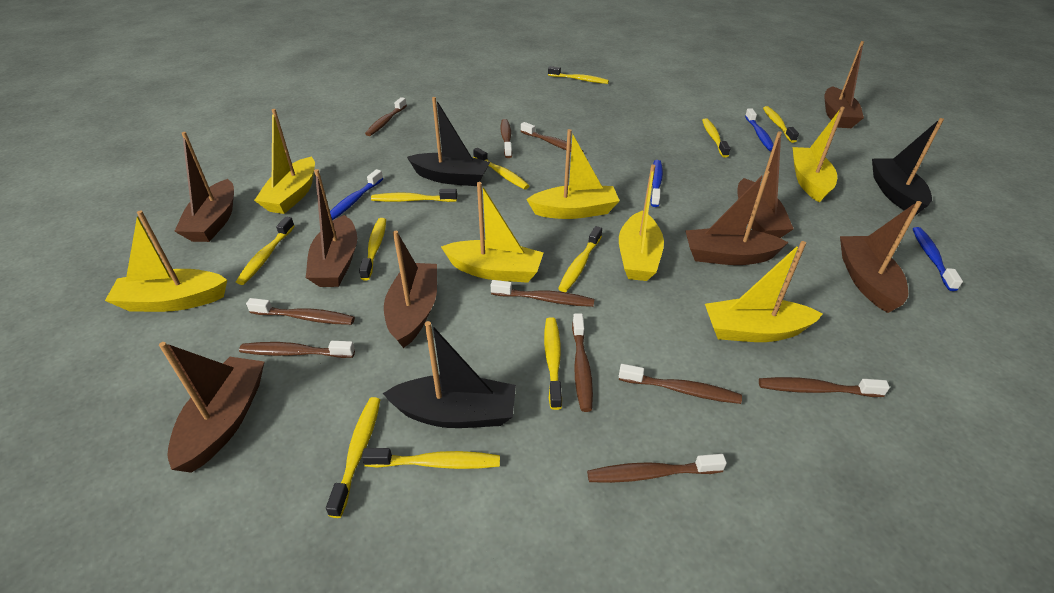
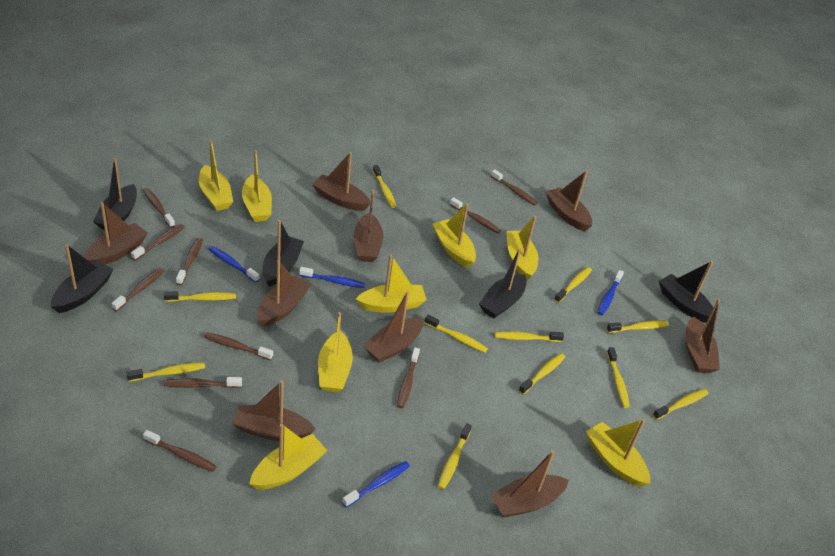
black boat: 3 -> 5
brown boat: 8 -> 9
yellow boat: 7 -> 8

